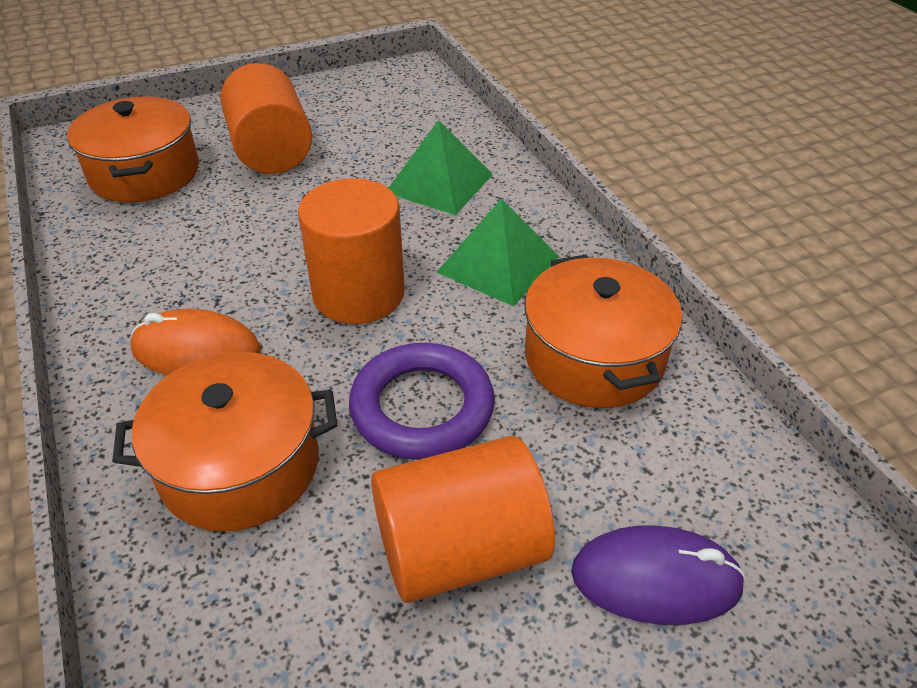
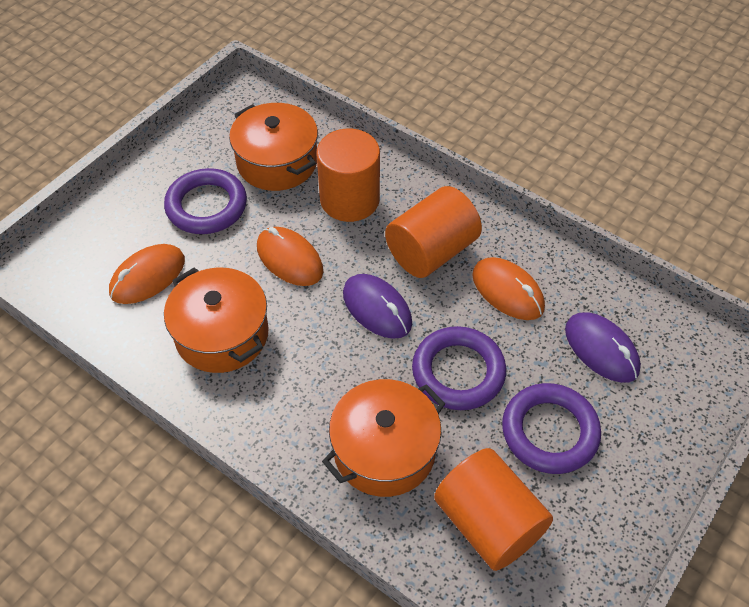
green pyramid: 2 -> 0
orange mouse: 1 -> 3
purple mouse: 1 -> 2
purple ring: 1 -> 3

